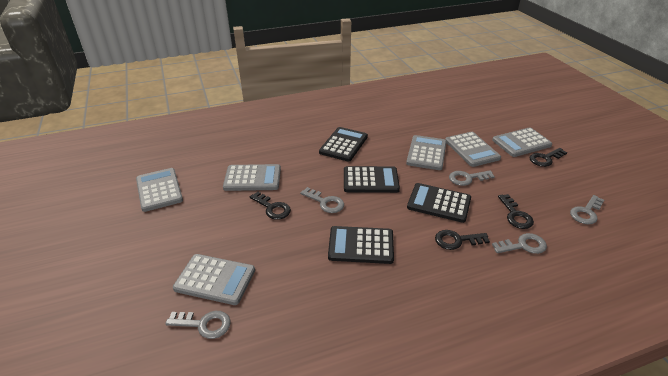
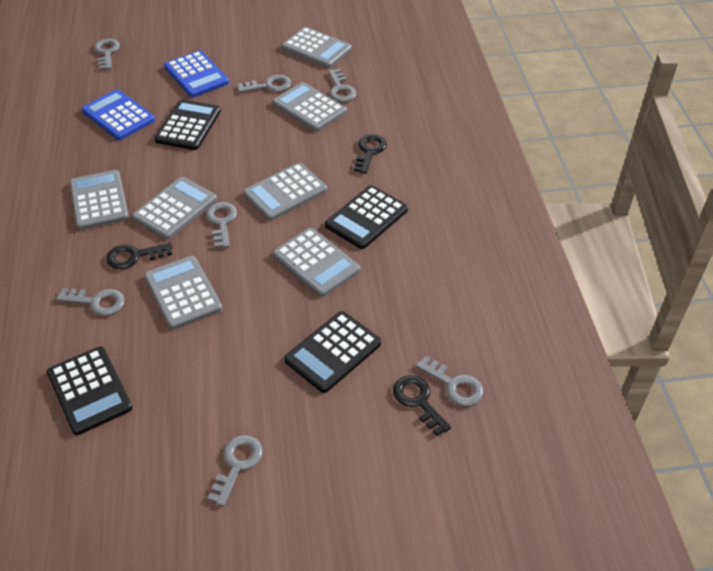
black key: 4 -> 3
blue calculator: 0 -> 2
grey calculator: 6 -> 7
grey key: 5 -> 7

